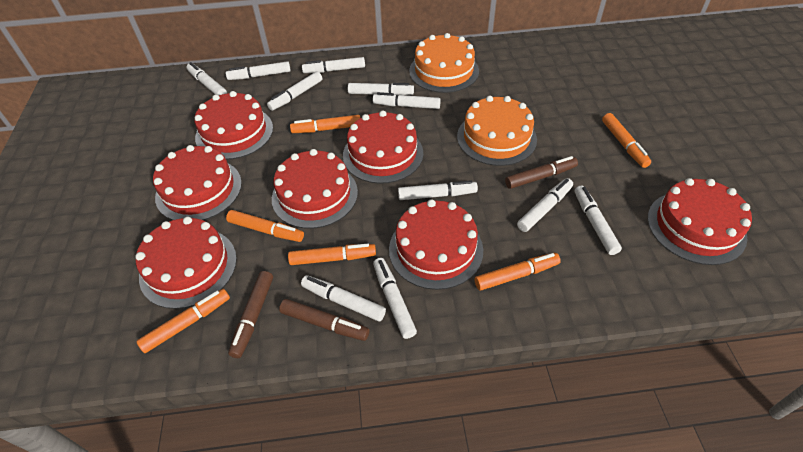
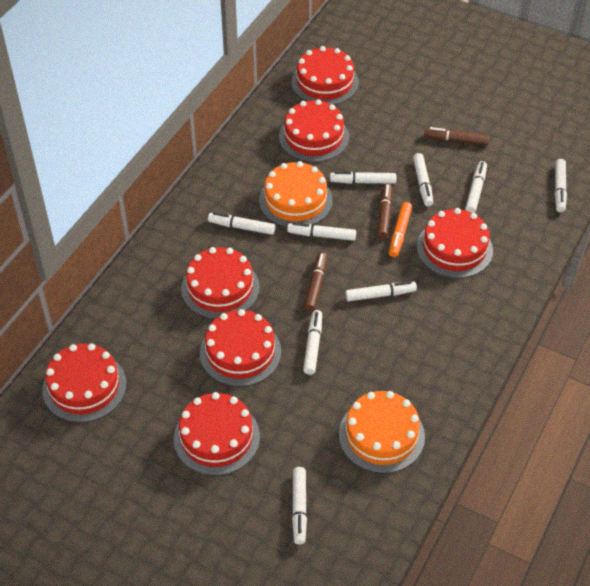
orange marker: 6 -> 1
white marker: 11 -> 9

